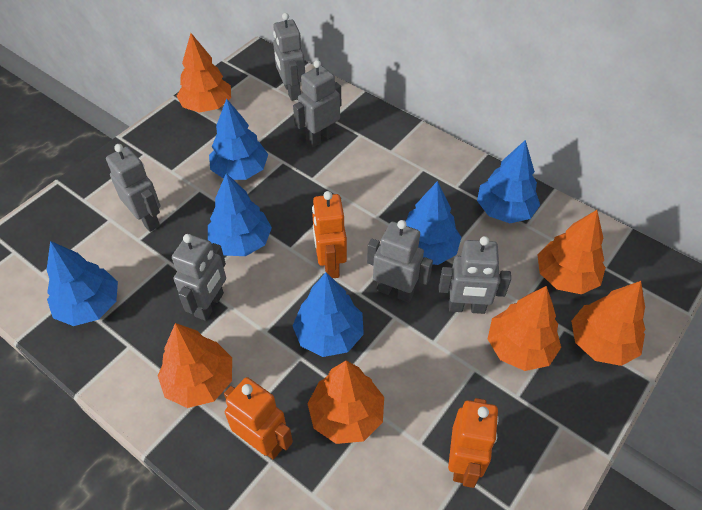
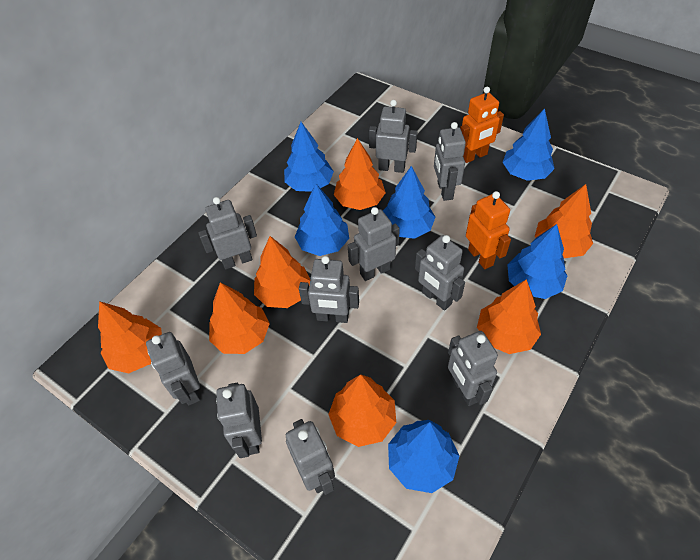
grey robot: 6 -> 10
orange robot: 3 -> 2
orange tree: 6 -> 7

